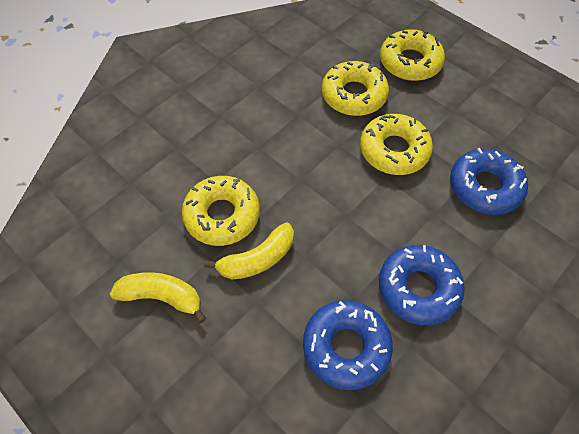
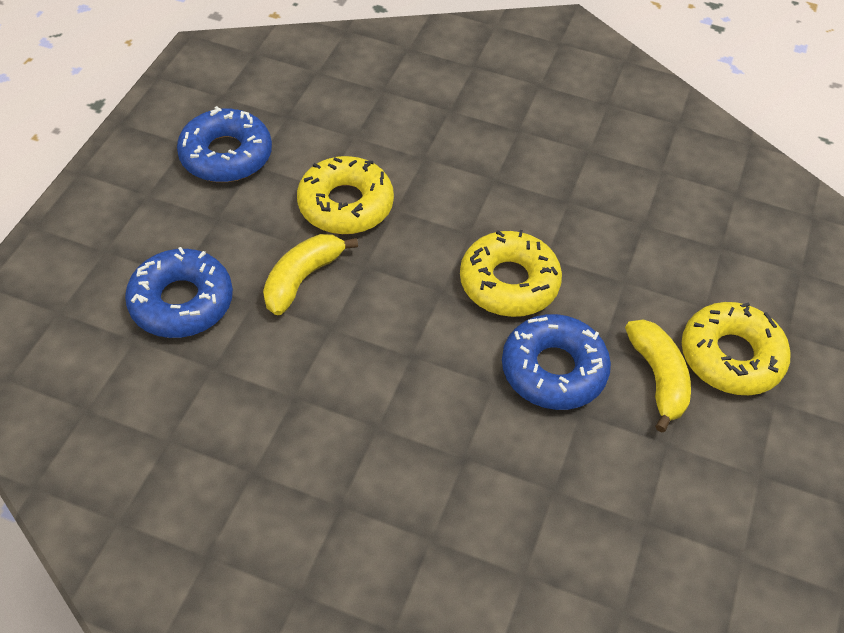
yellow donut: 4 -> 3

